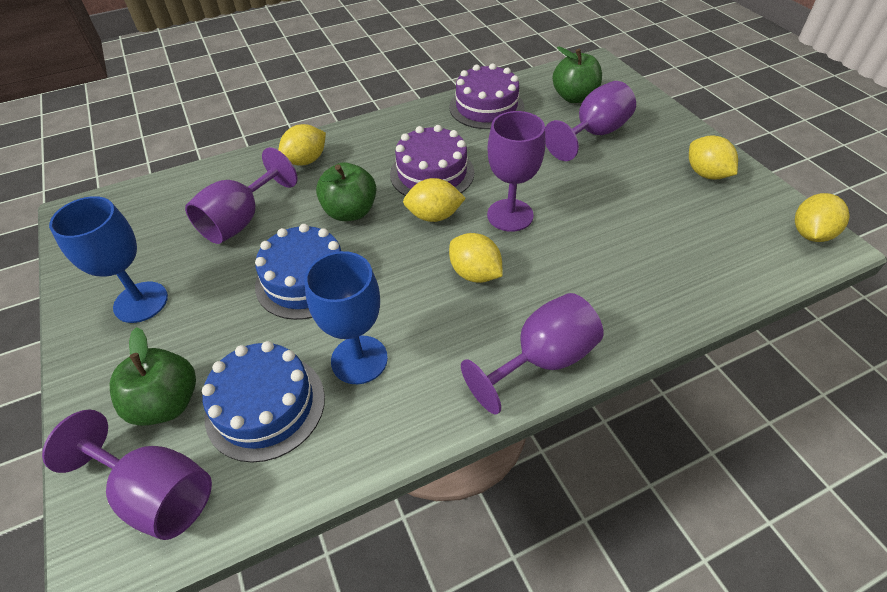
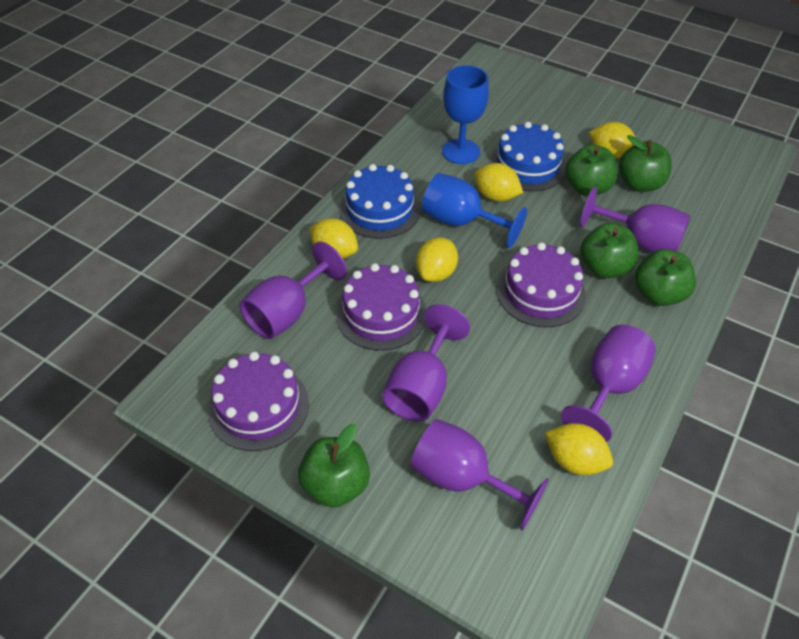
green apple: 3 -> 5
purple cake: 2 -> 3

